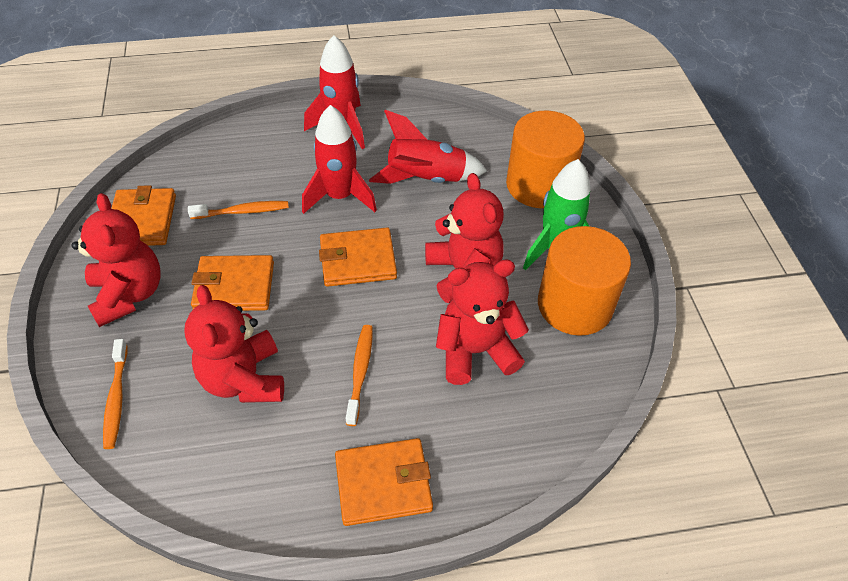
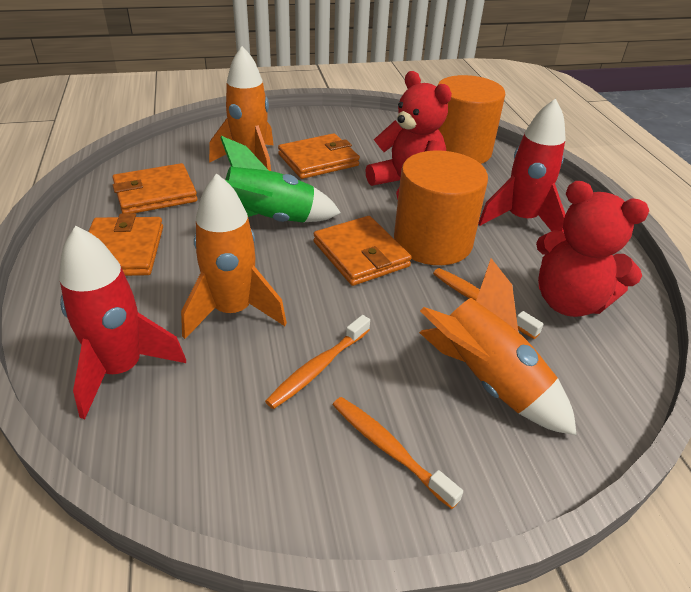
orange rocket: 0 -> 3
red rocket: 3 -> 2
red teddy bear: 4 -> 2

